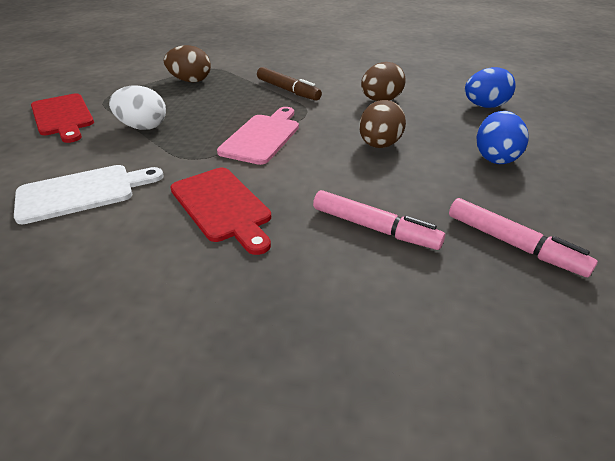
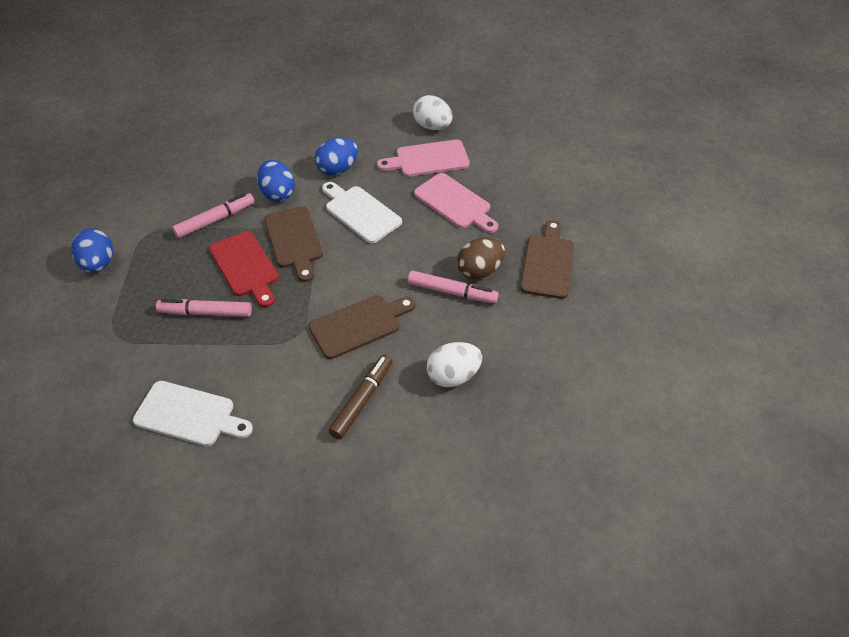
blue egg: 2 -> 3
brown cutting board: 0 -> 3
brown egg: 3 -> 1
pink cutting board: 1 -> 2
pink marker: 2 -> 3
red cutting board: 2 -> 1
white cutting board: 1 -> 2
white egg: 1 -> 2

